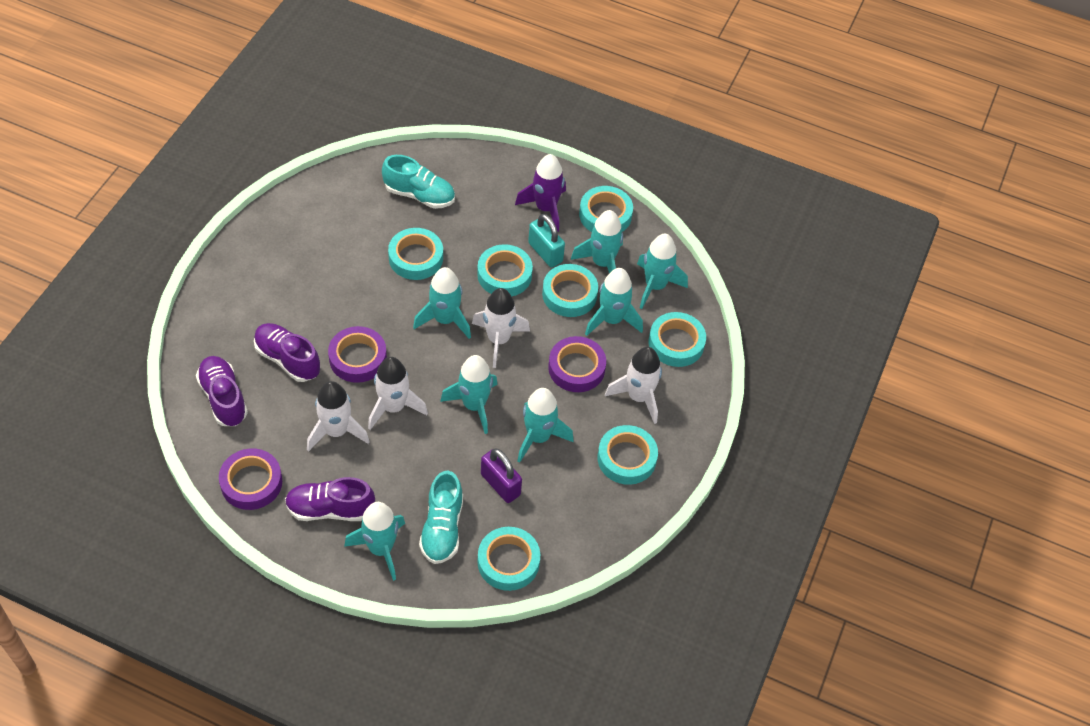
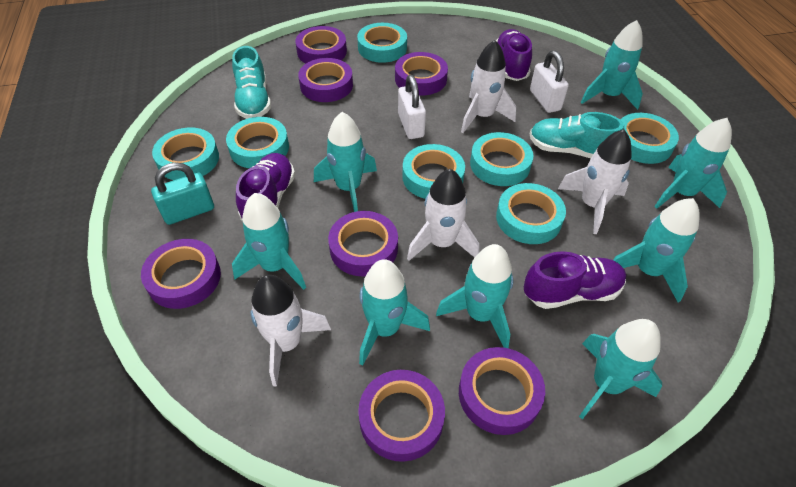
purple padlock: 1 -> 0
purple rocket: 1 -> 0
purple tape: 3 -> 7
turquoise rocket: 7 -> 8
white padlock: 0 -> 2

